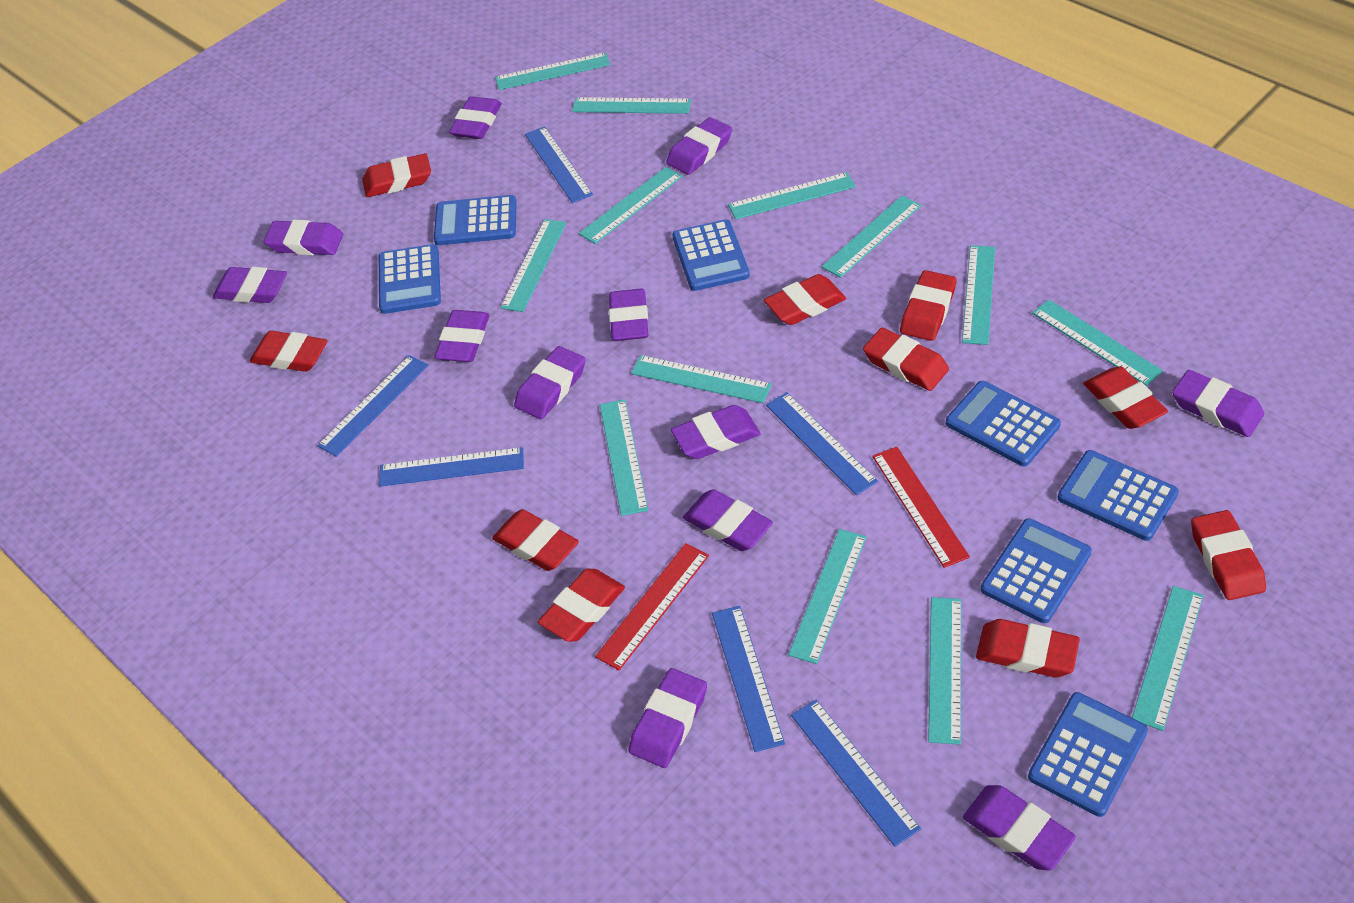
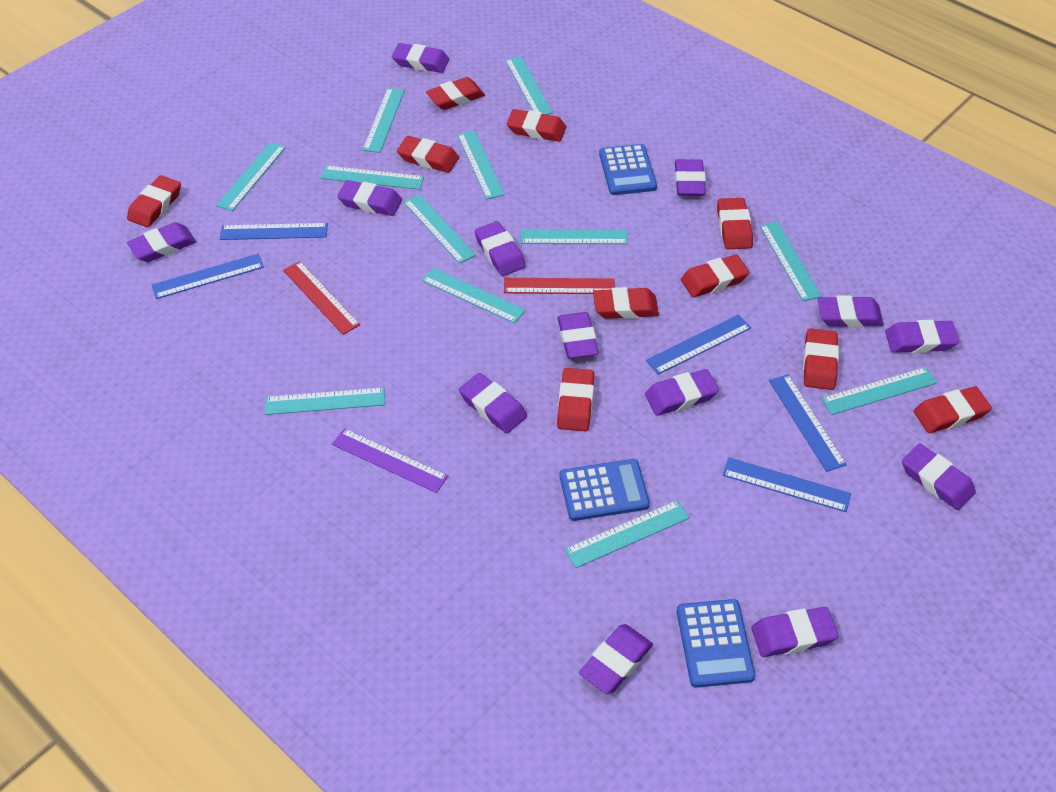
blue calculator: 7 -> 3
blue ruler: 6 -> 5
purple eraser: 12 -> 13
purple ruler: 0 -> 1
turquoise ruler: 13 -> 12

